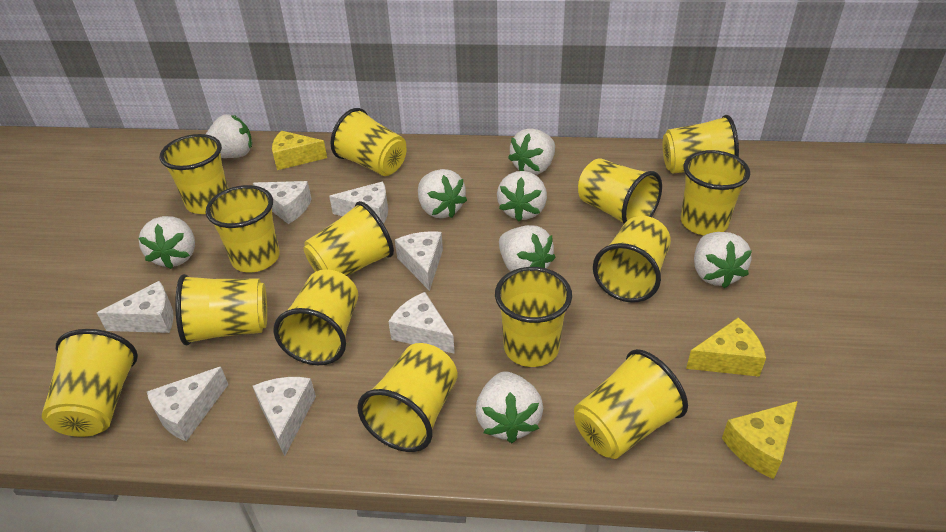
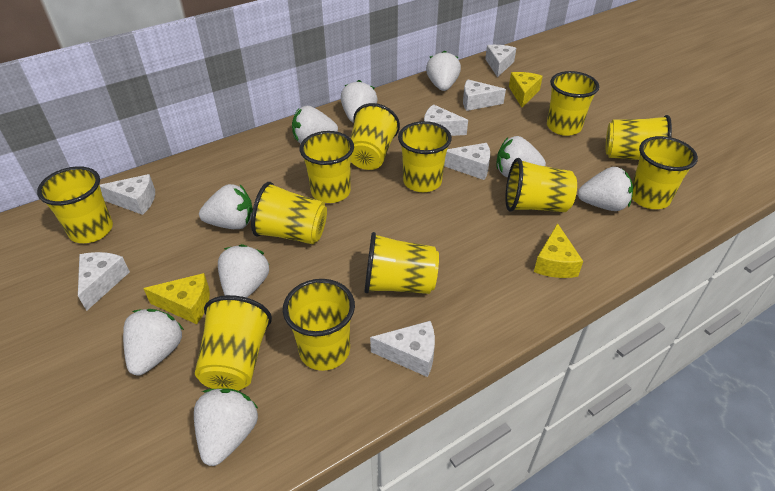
white strawberry: 8 -> 9
yellow cup: 14 -> 12

